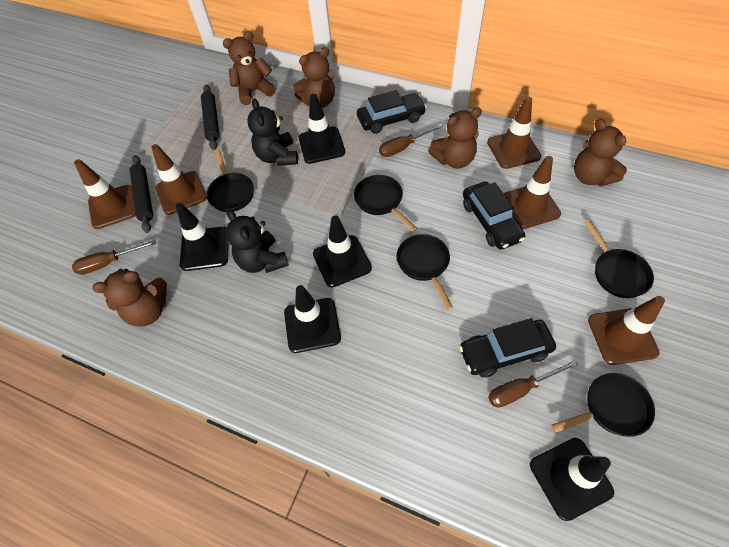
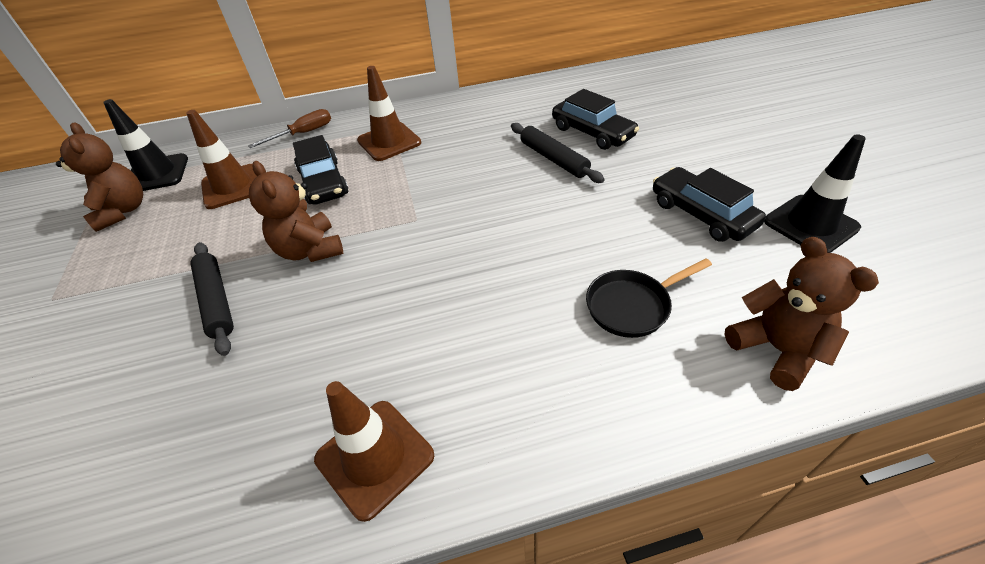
black pan: 5 -> 1
black teddy bear: 2 -> 0
black traffic cone: 5 -> 2
brown screwdriver: 3 -> 1
brown teddy bear: 5 -> 3
brown traffic cone: 5 -> 3

